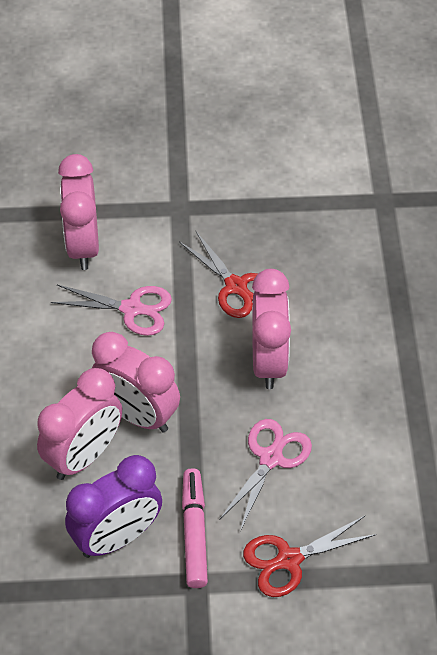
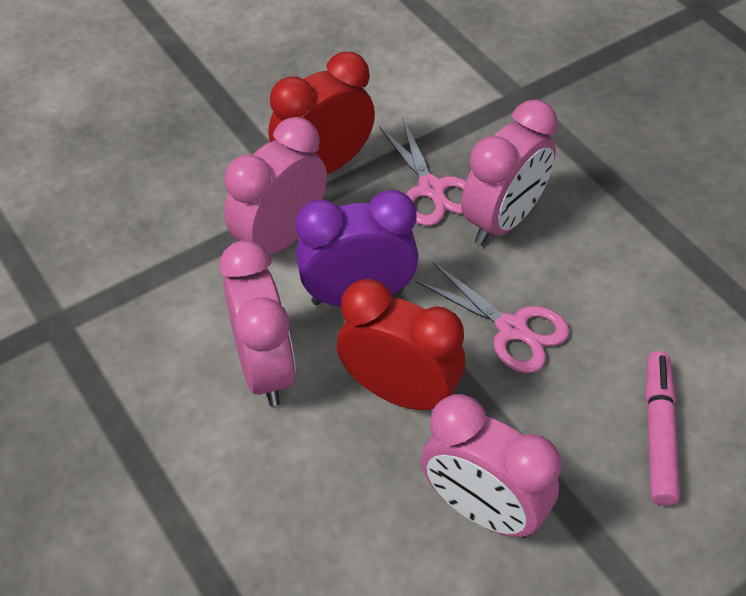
red clock: 0 -> 2
red scissors: 2 -> 0

